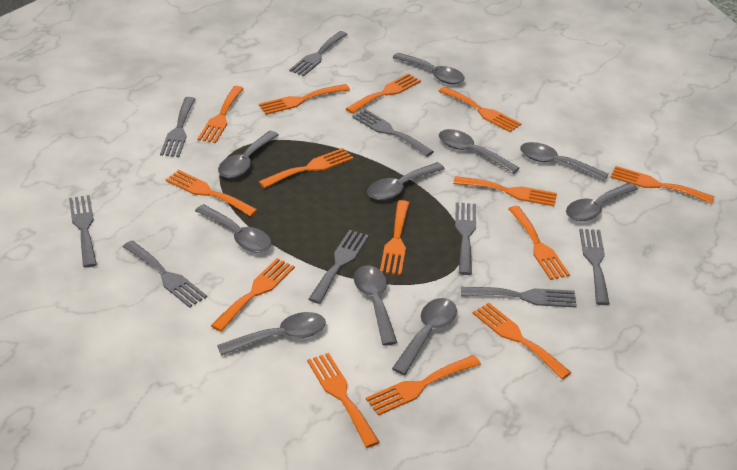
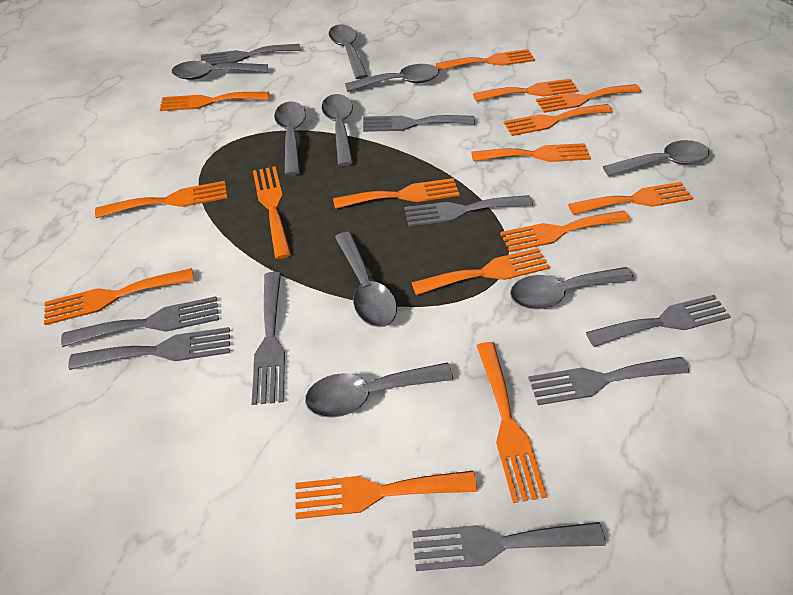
grey spoon: 10 -> 9
orange fork: 14 -> 15

